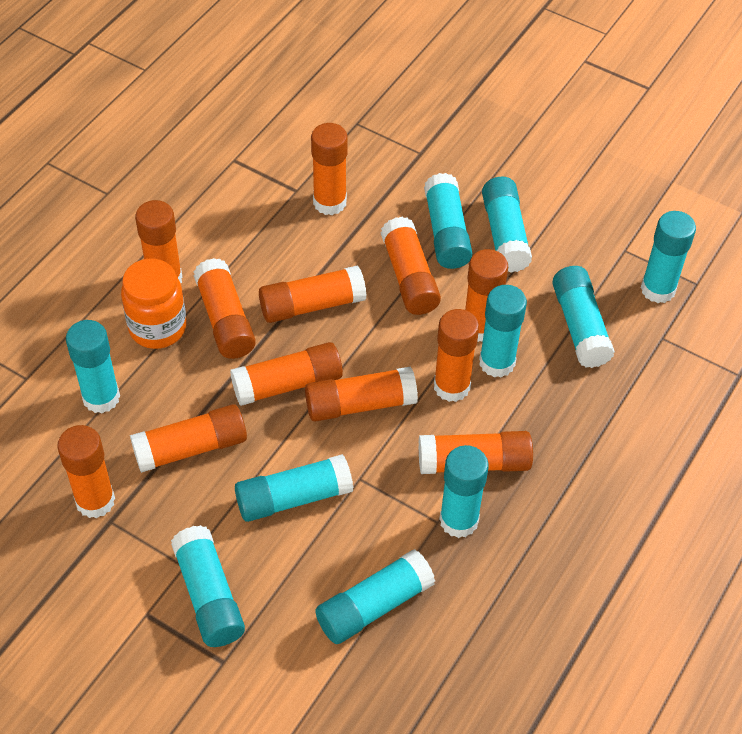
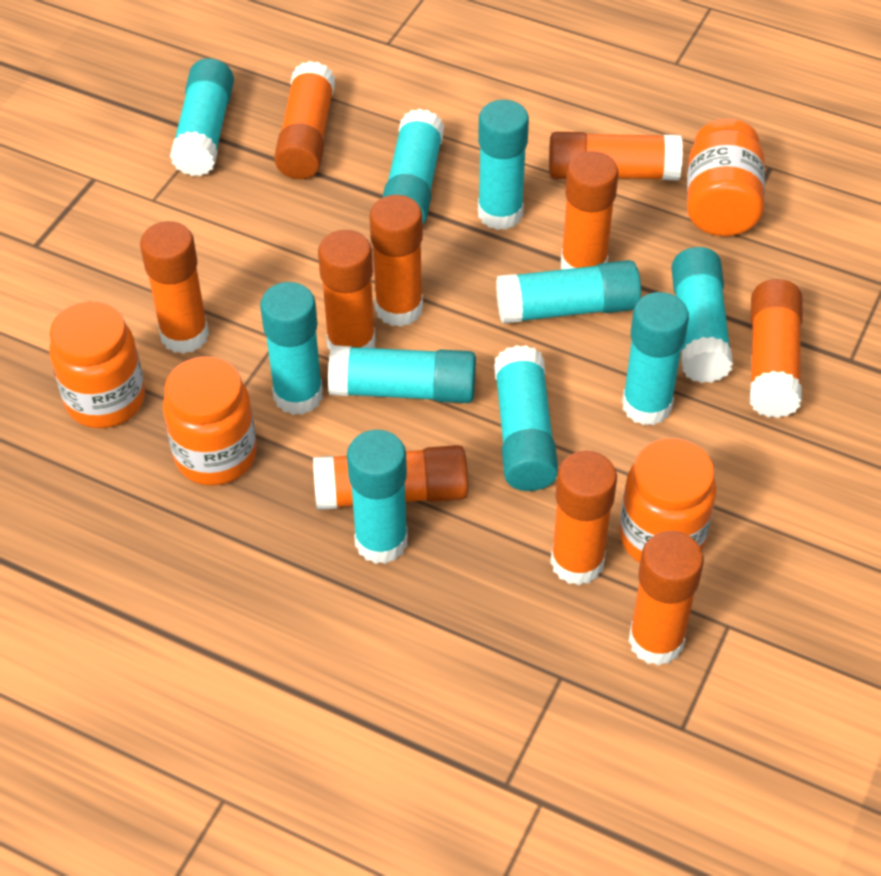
orange glue stick: 12 -> 10
orange jar: 1 -> 4

